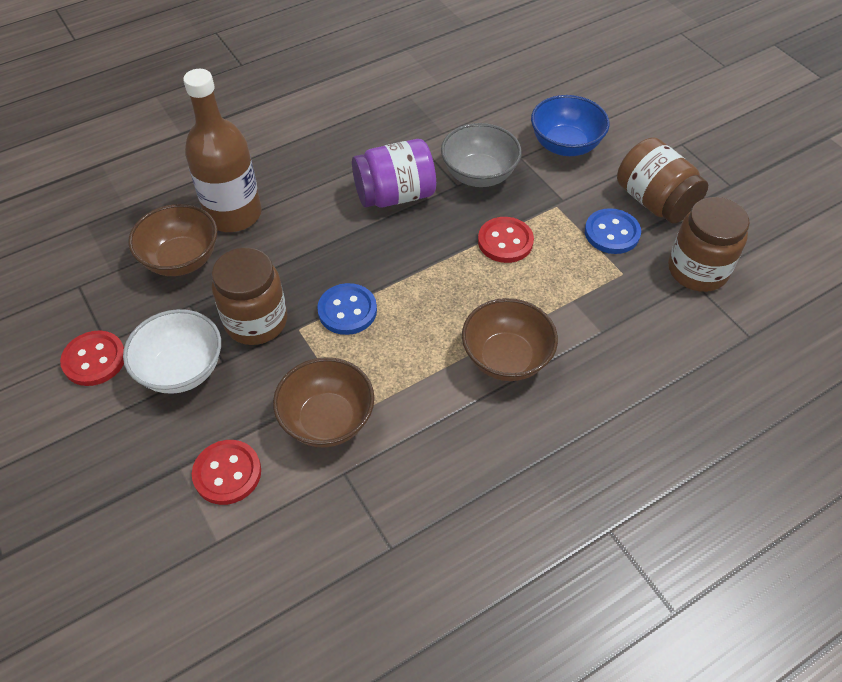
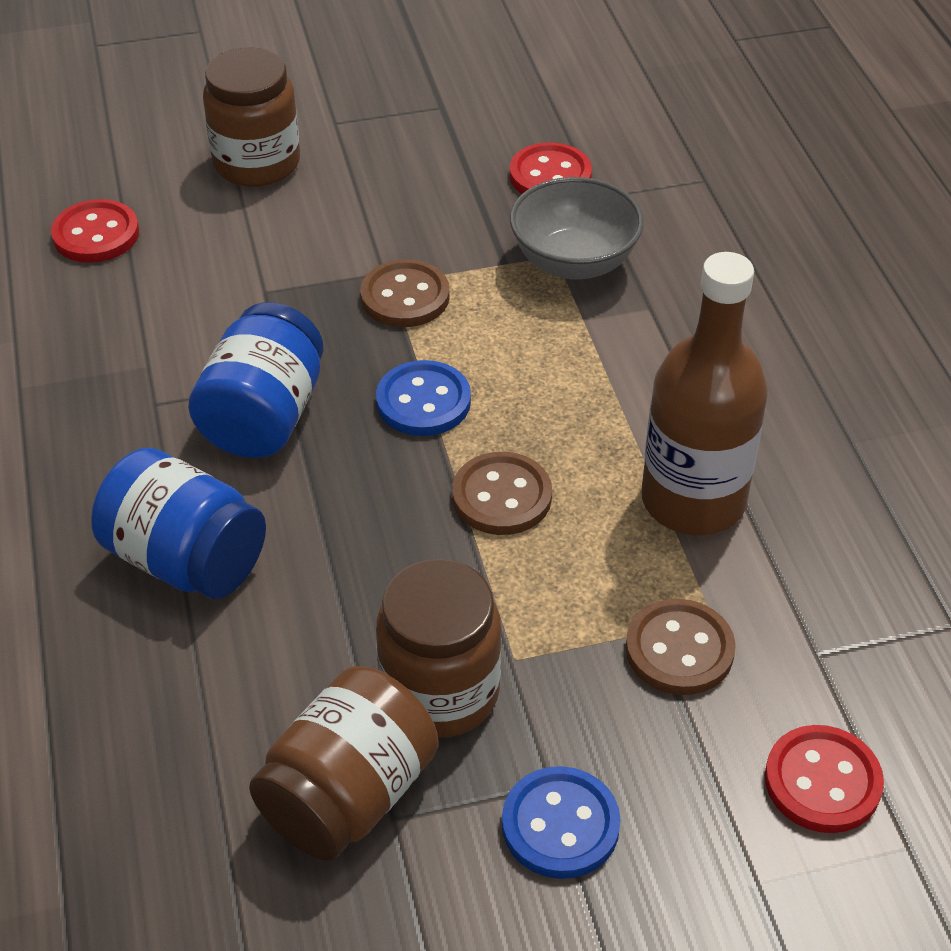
blue bowl: 1 -> 0
blue jar: 0 -> 2
brown bowl: 3 -> 0
brown button: 0 -> 3
purple jar: 1 -> 0
white bowl: 1 -> 0

